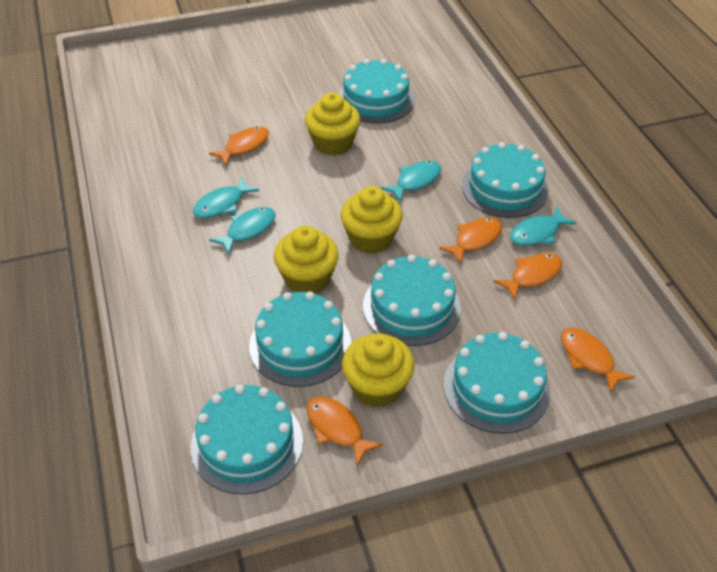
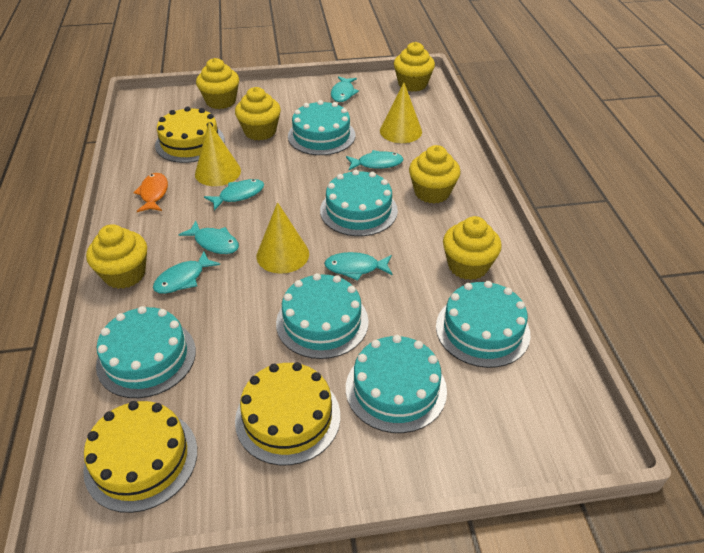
orange fish: 5 -> 1
turquoise fish: 4 -> 6
yellow cake: 0 -> 3
yellow cone: 0 -> 3
yellow cupcake: 4 -> 6

